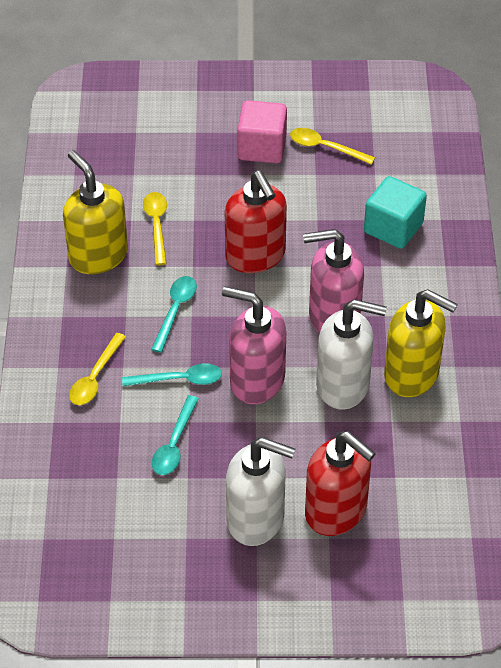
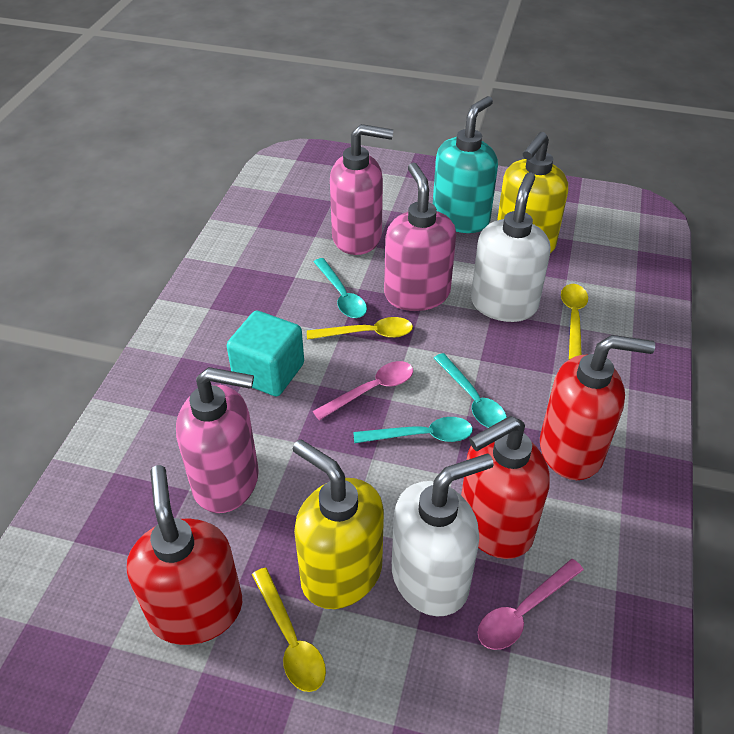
pink cube: 1 -> 0
pink soap dispenser: 2 -> 3
pink spoon: 0 -> 2
red soap dispenser: 2 -> 3
turquoise soap dispenser: 0 -> 1

